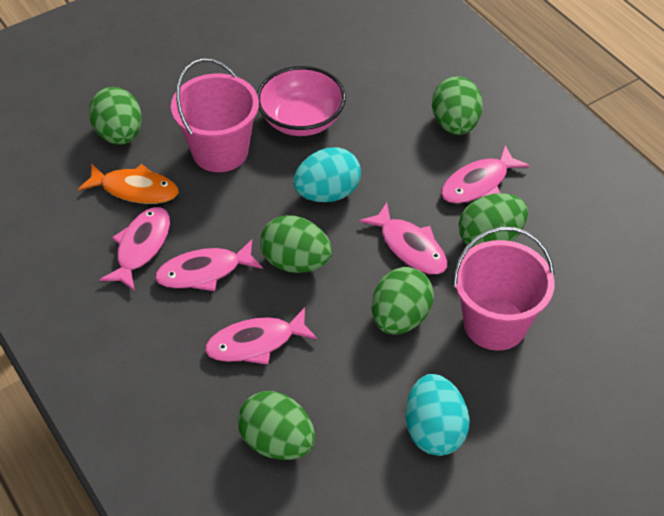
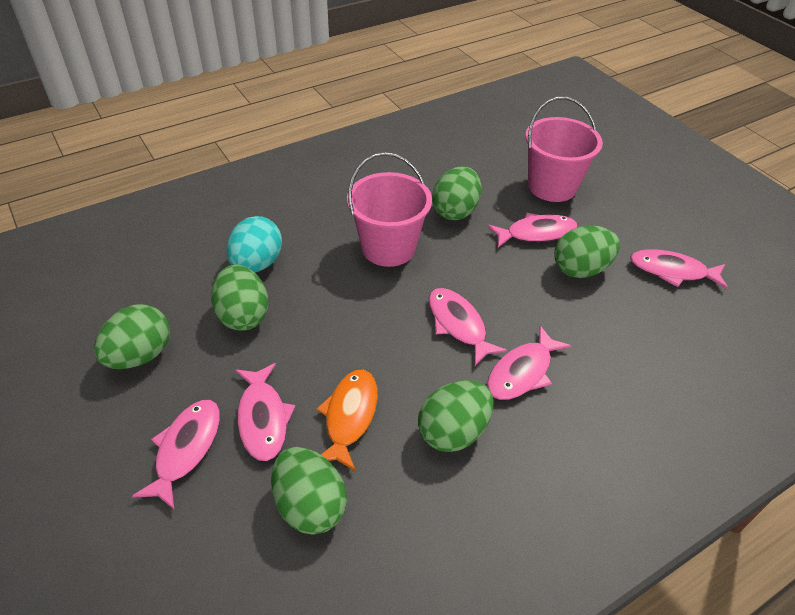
pink bowl: 1 -> 0
pink fish: 5 -> 6
turquoise egg: 2 -> 1

